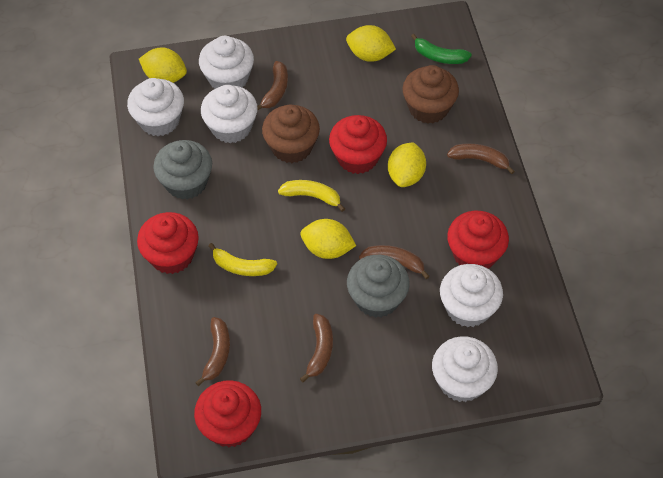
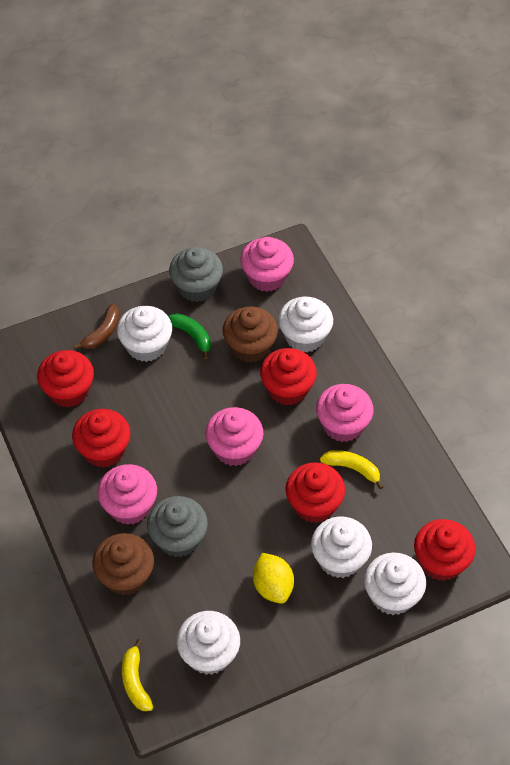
brown banana: 5 -> 1
pink cupcake: 0 -> 4
red cupcake: 4 -> 5
yellow lemon: 4 -> 1

